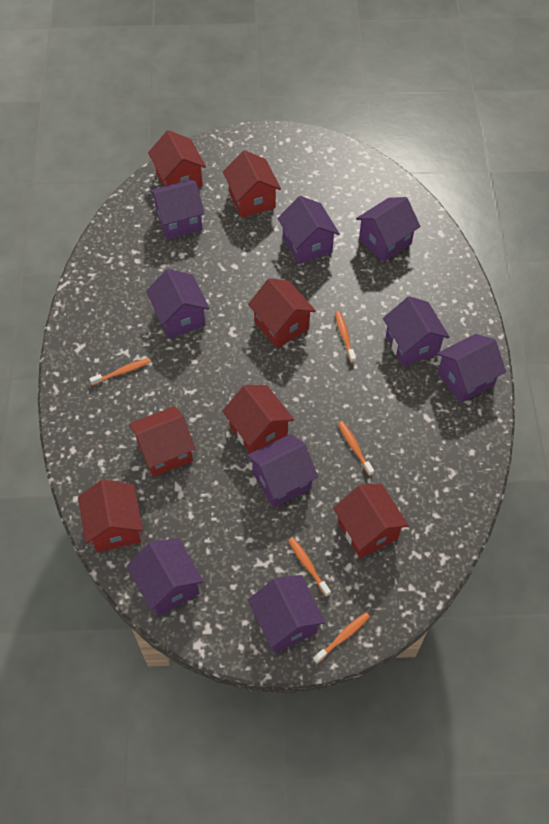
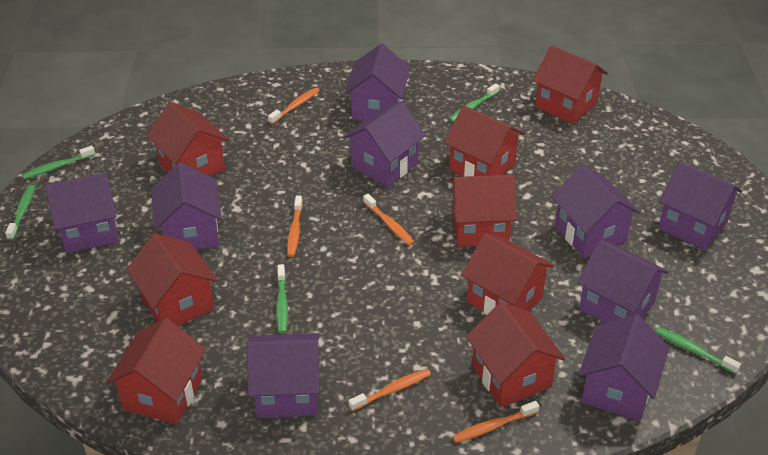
green toothbrush: 0 -> 5
red house: 7 -> 8

